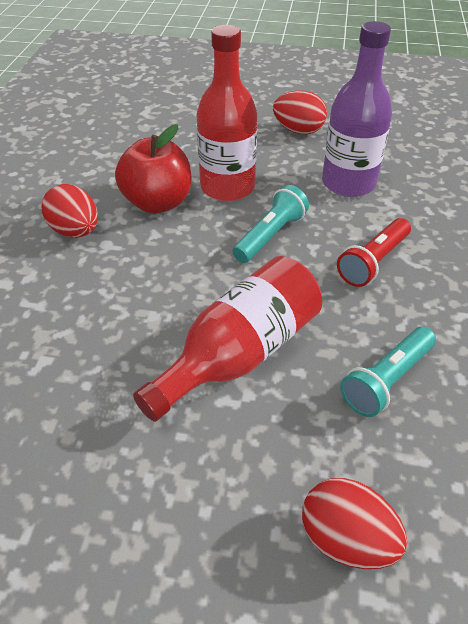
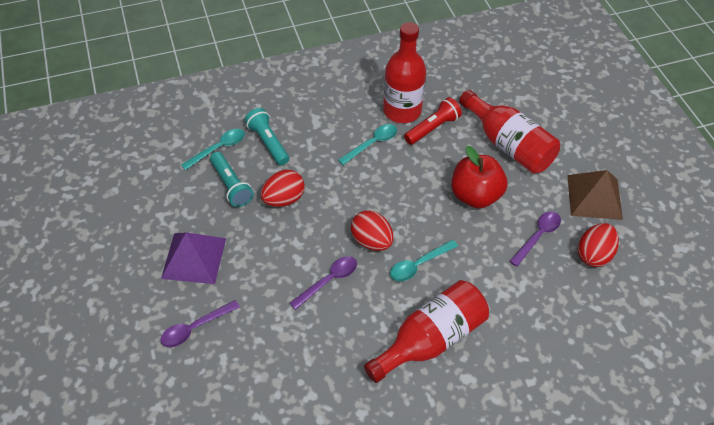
brown pyramid: 0 -> 1
purple bottle: 1 -> 0
purple pyramid: 0 -> 1
purple spoon: 0 -> 3
red bottle: 2 -> 3
turquoise spoon: 0 -> 3

